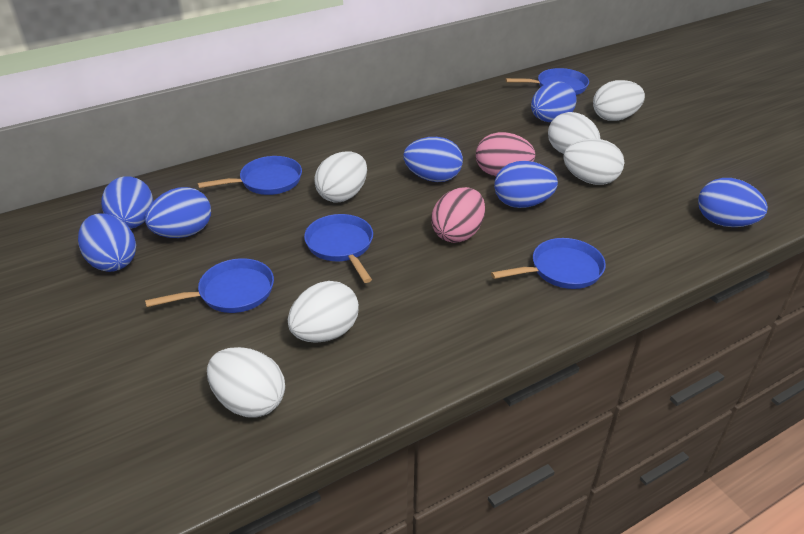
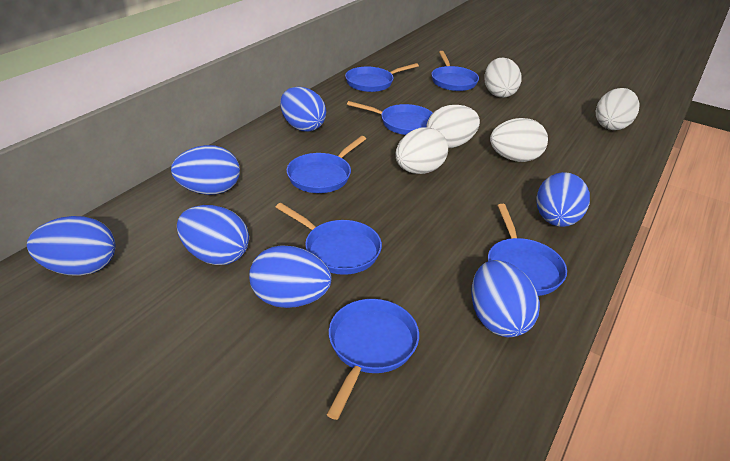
blue pan: 5 -> 7
pink egg: 2 -> 0
white egg: 6 -> 5

